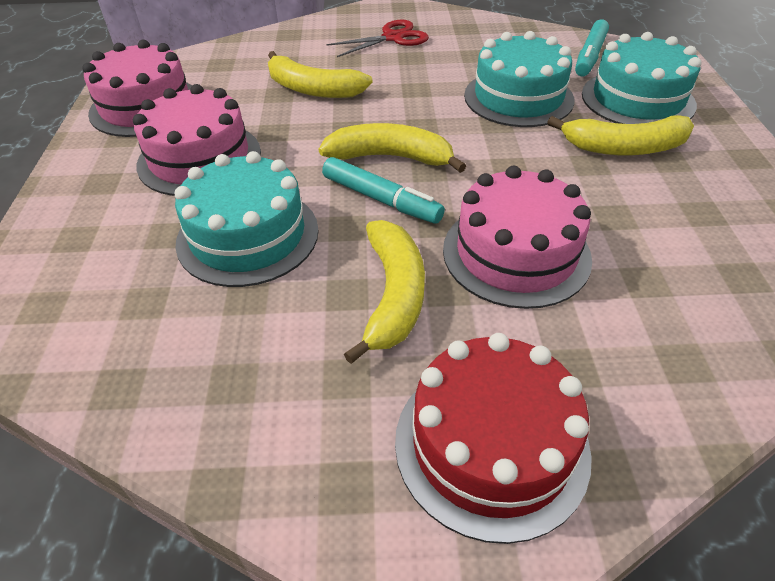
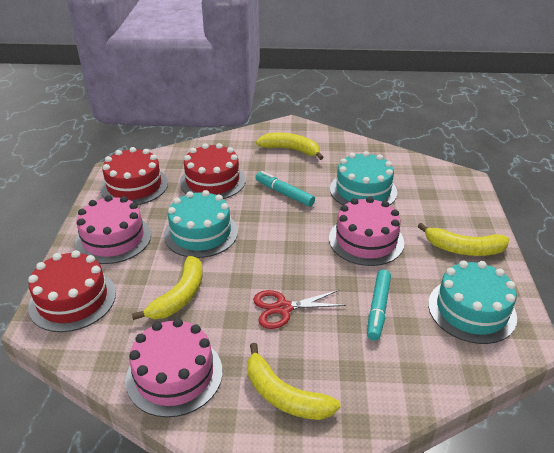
red cake: 1 -> 3

